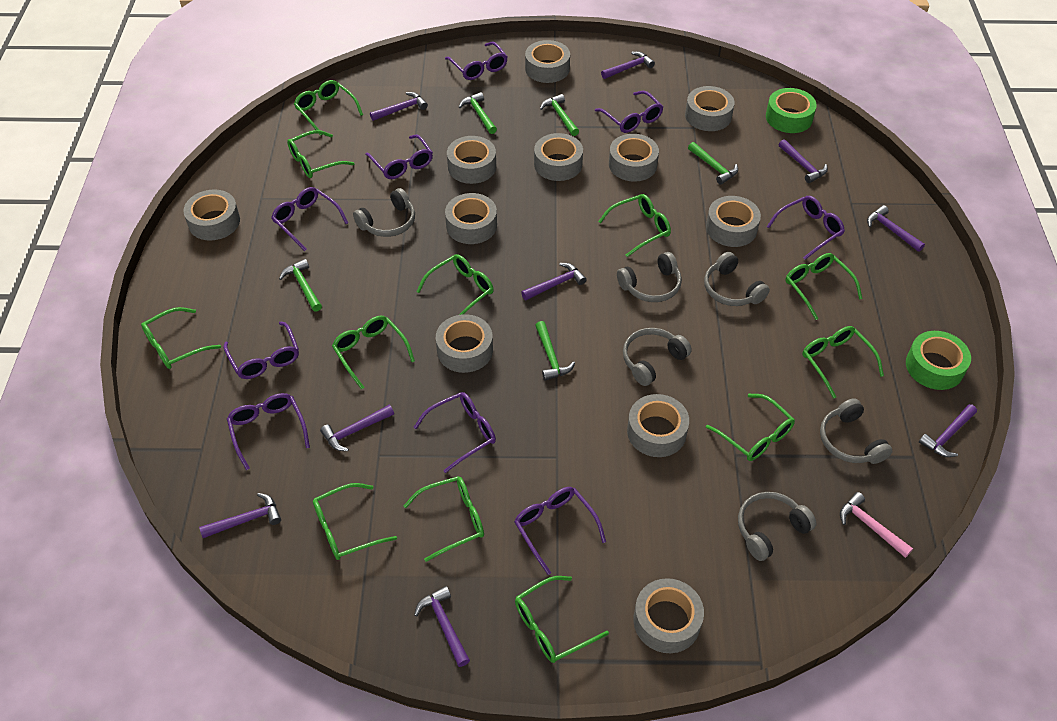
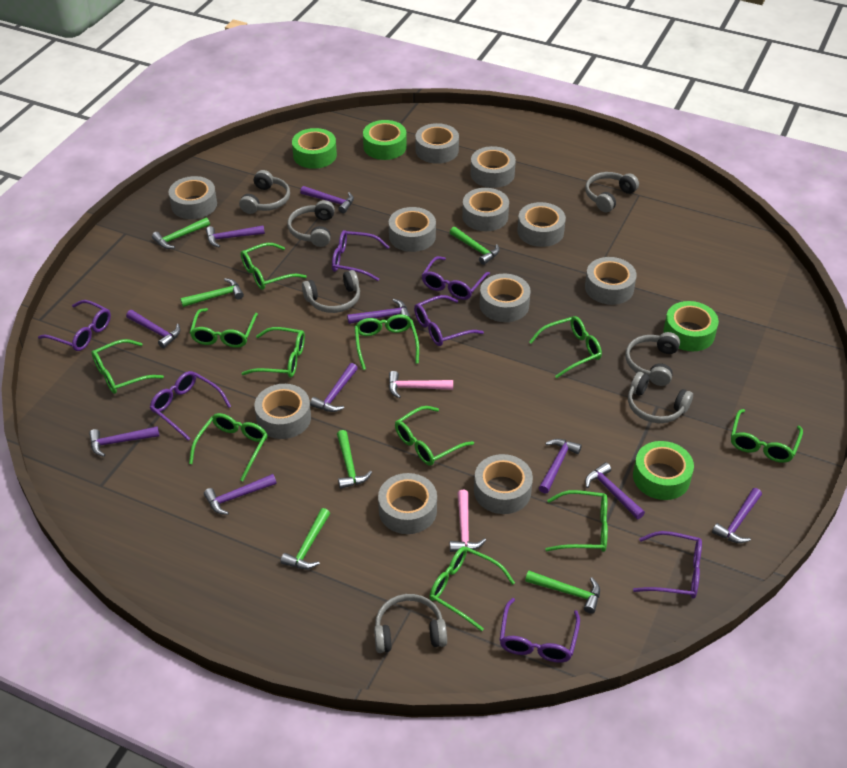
green glasses: 12 -> 11
green hammer: 5 -> 6
green tape: 2 -> 4
grey headphones: 6 -> 7
pink hammer: 1 -> 2
purple glasses: 9 -> 7
purple hammer: 9 -> 10

